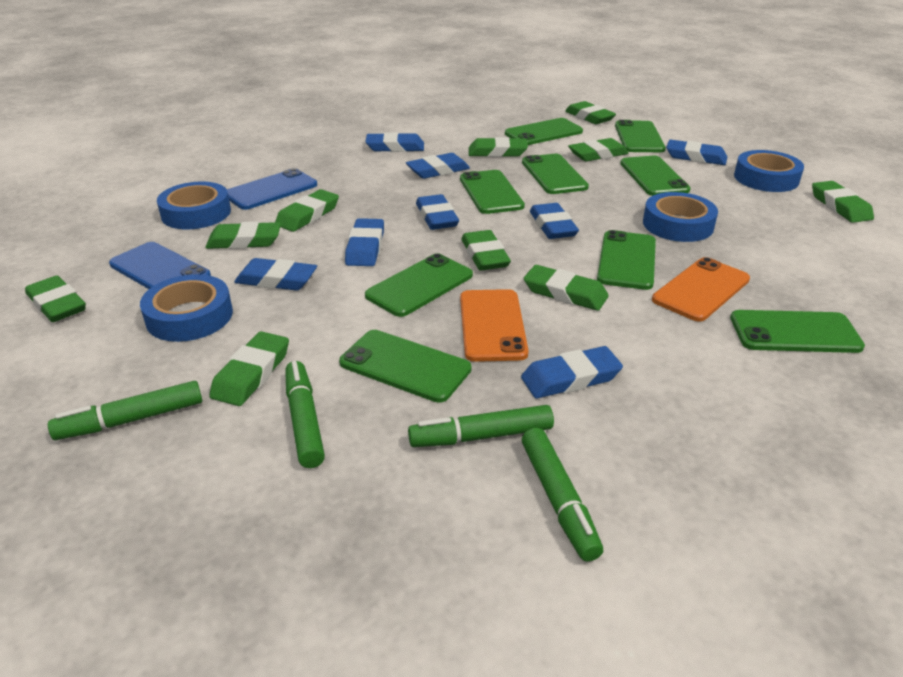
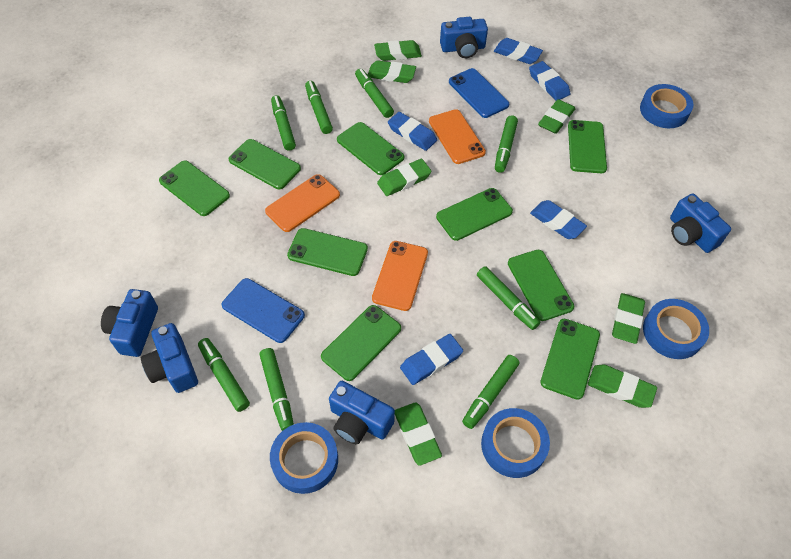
blue camera: 0 -> 5
blue eraser: 8 -> 5
green eraser: 10 -> 7
green marker: 4 -> 8
orange phone: 2 -> 3

